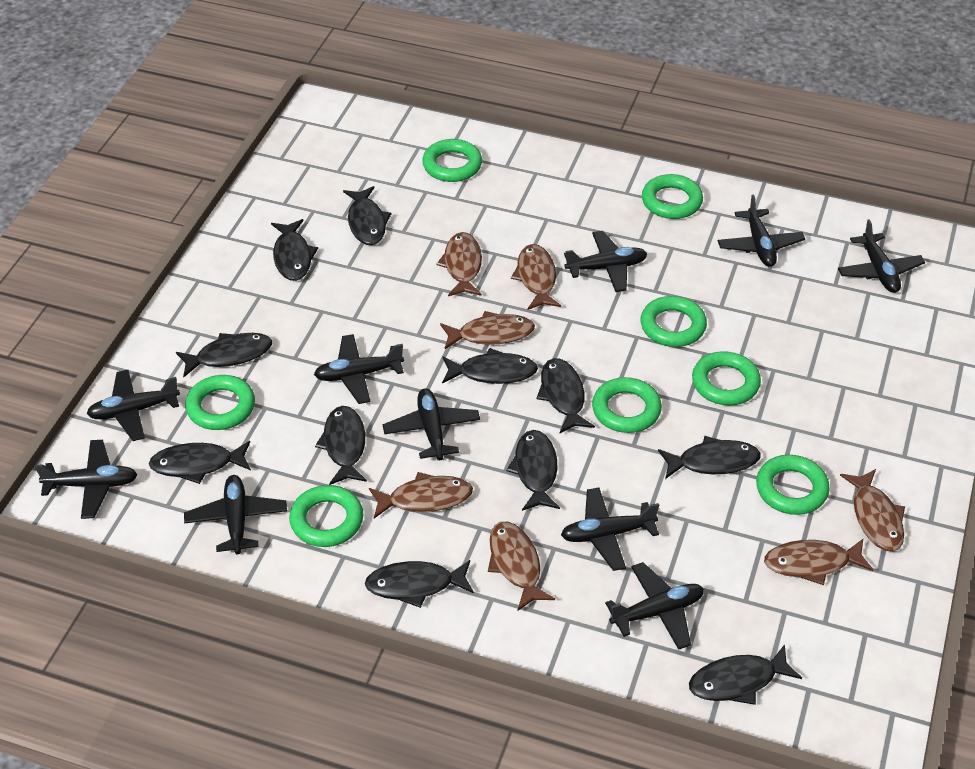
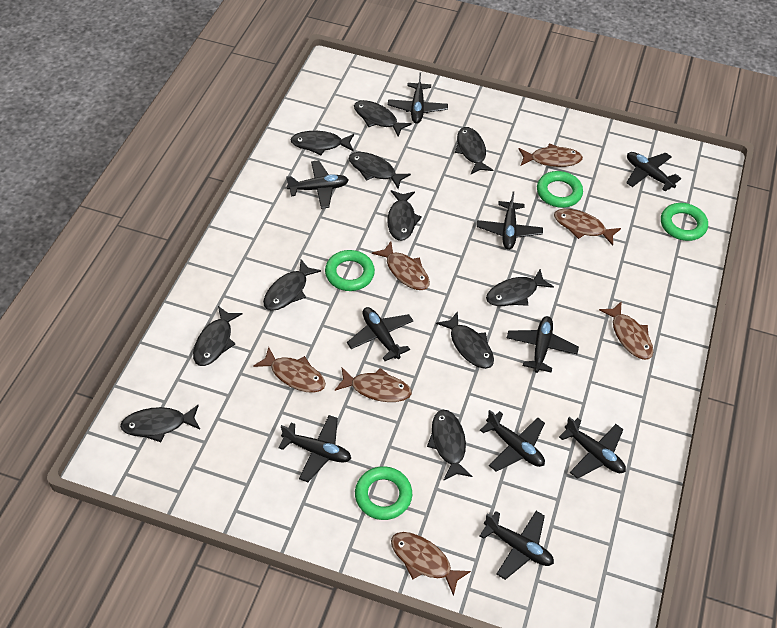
green ring: 8 -> 4

